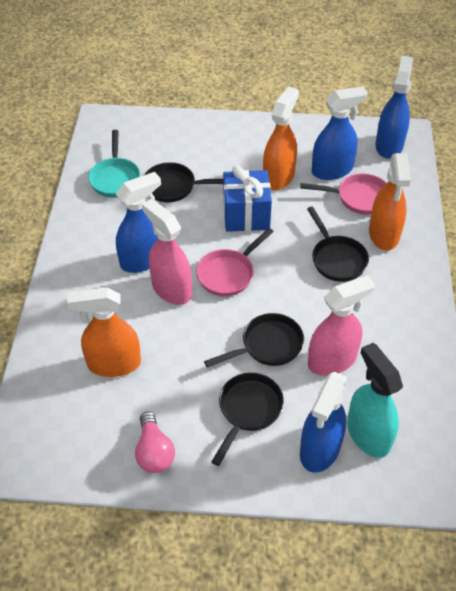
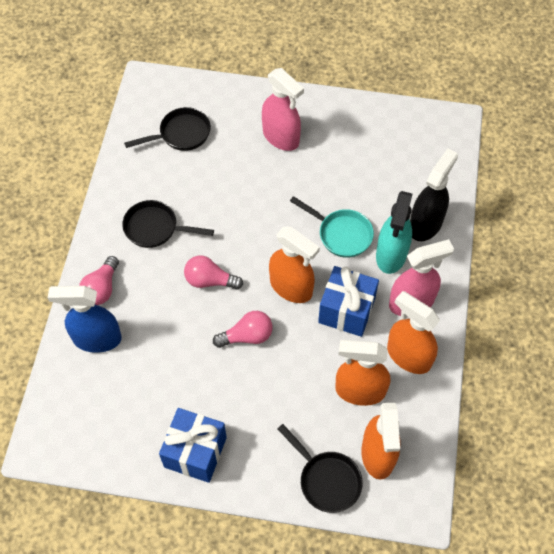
black pan: 4 -> 3
black spray bottle: 0 -> 1
blue gift: 1 -> 2
blue spray bottle: 4 -> 1
orange spray bottle: 3 -> 4
pink light bulb: 1 -> 3
pink pan: 2 -> 0

